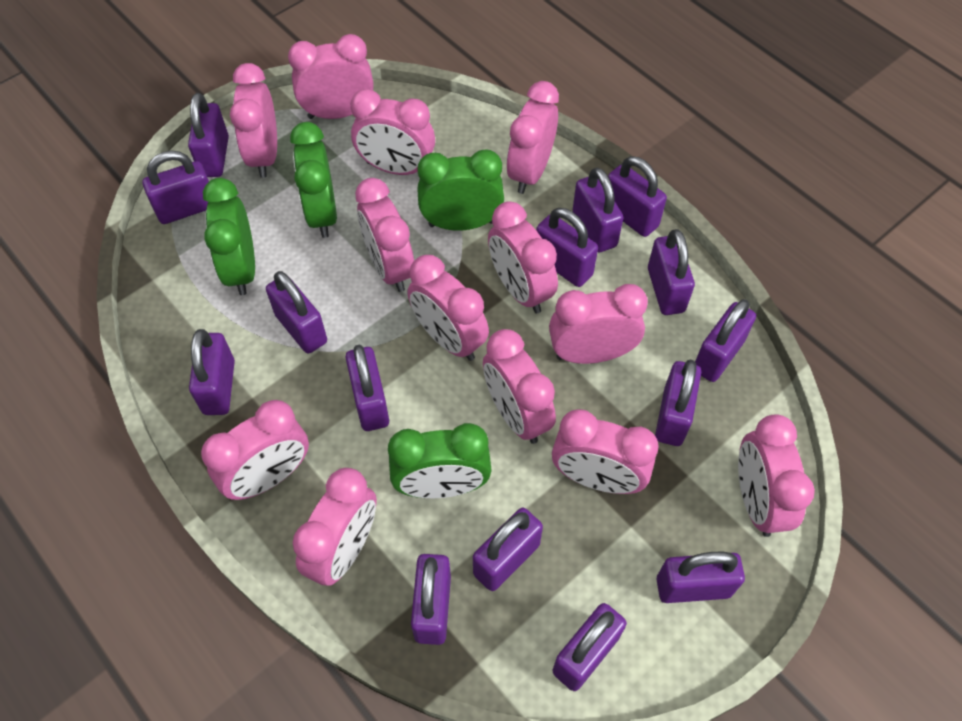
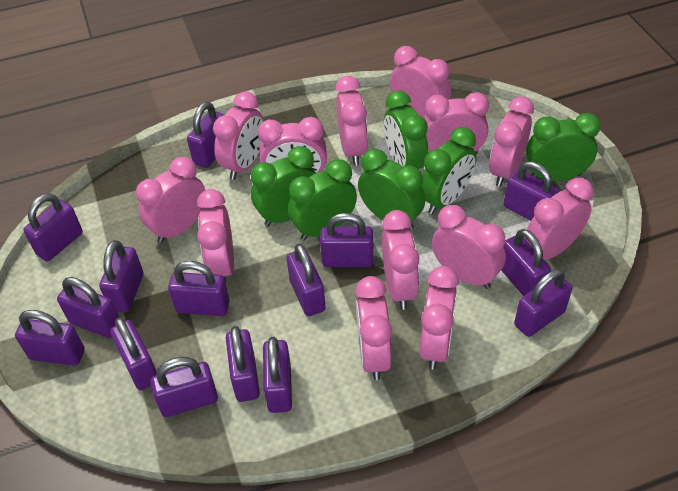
green clock: 4 -> 6

